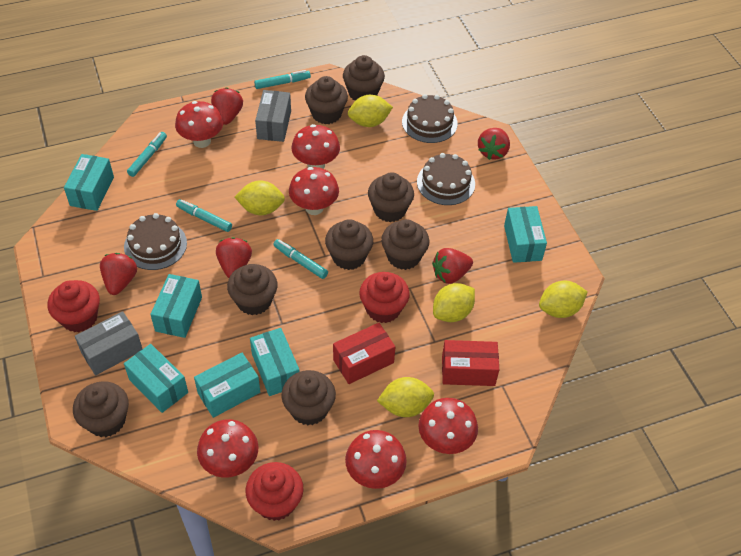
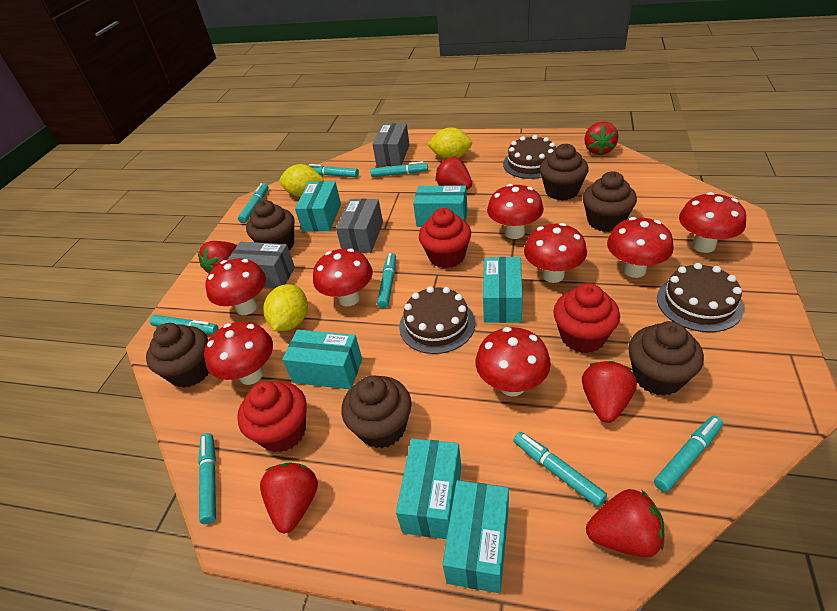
brown cupcake: 8 -> 6
grey box: 2 -> 3
red box: 2 -> 0
red mushroom: 6 -> 8
red strawberry: 5 -> 6
turquoise marker: 4 -> 8
yellow lemon: 5 -> 3

